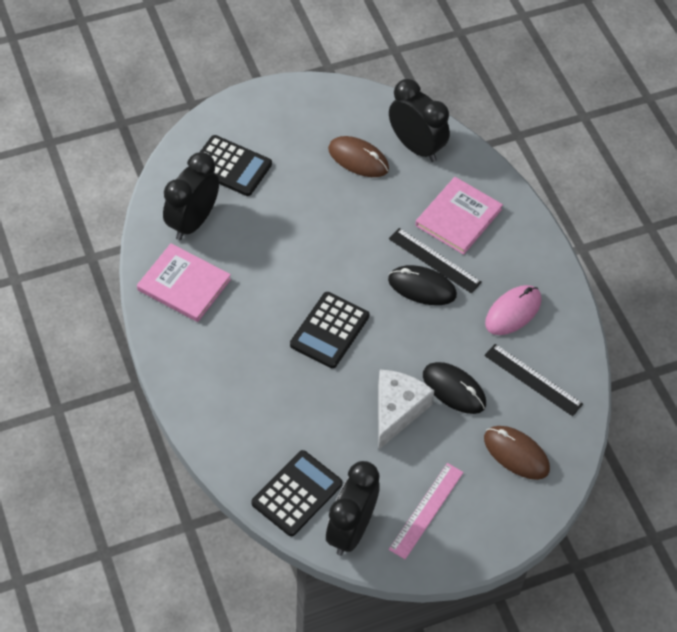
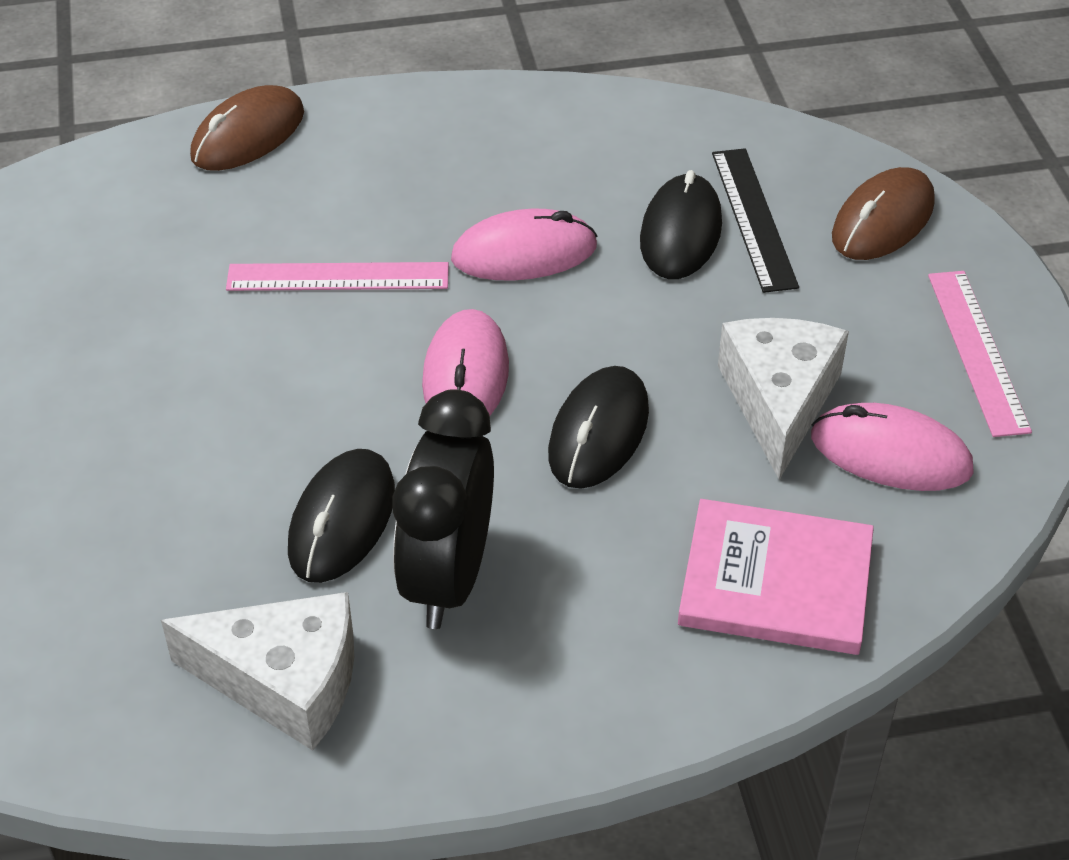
black calculator: 3 -> 0
black clock: 3 -> 1
black mouse: 2 -> 3
black ruler: 2 -> 1
pink book: 2 -> 1
pink mouse: 1 -> 3
pink ruler: 1 -> 2
white cheese: 1 -> 2

